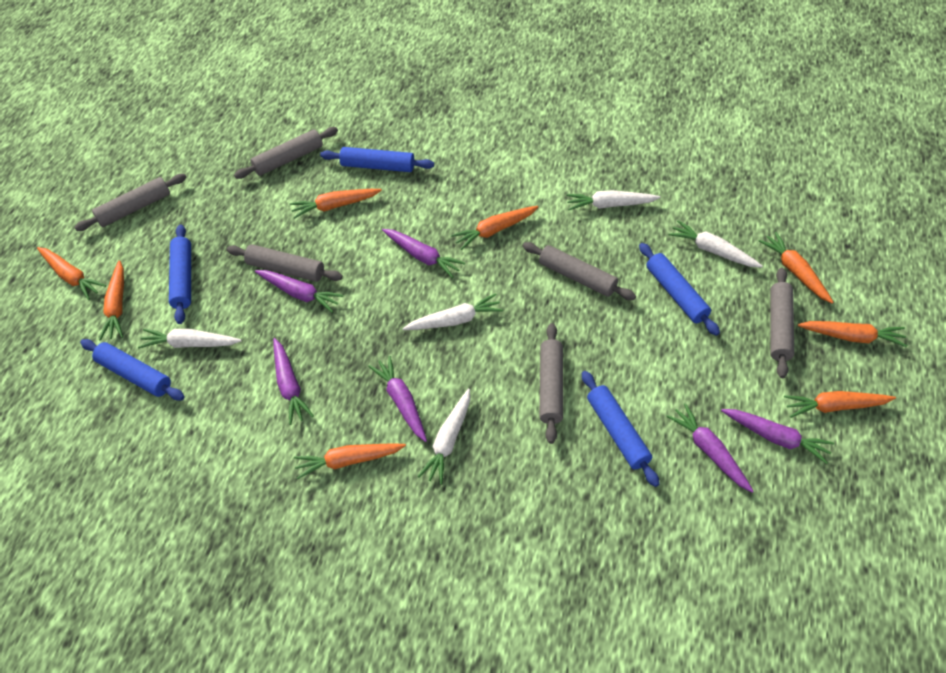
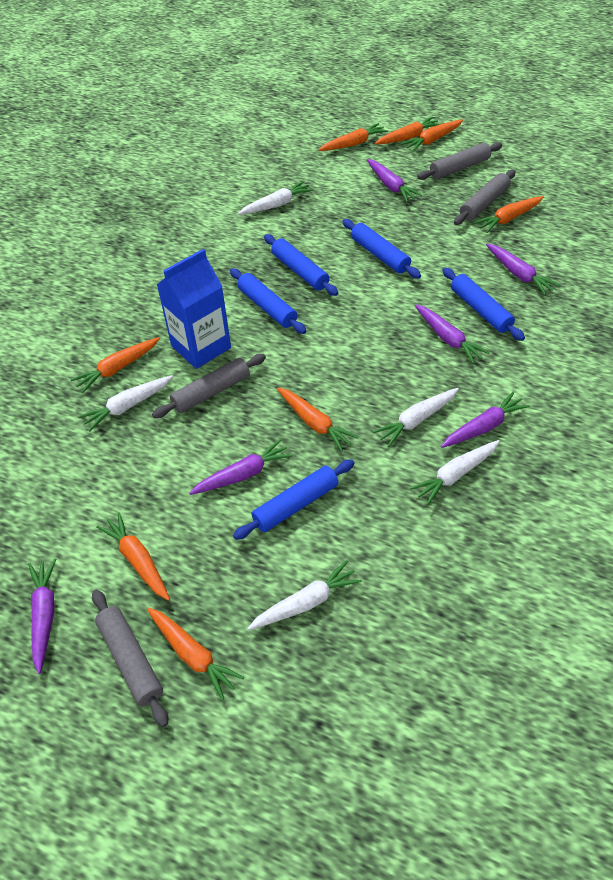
blue carton: 0 -> 1
grey rolling pin: 6 -> 4

